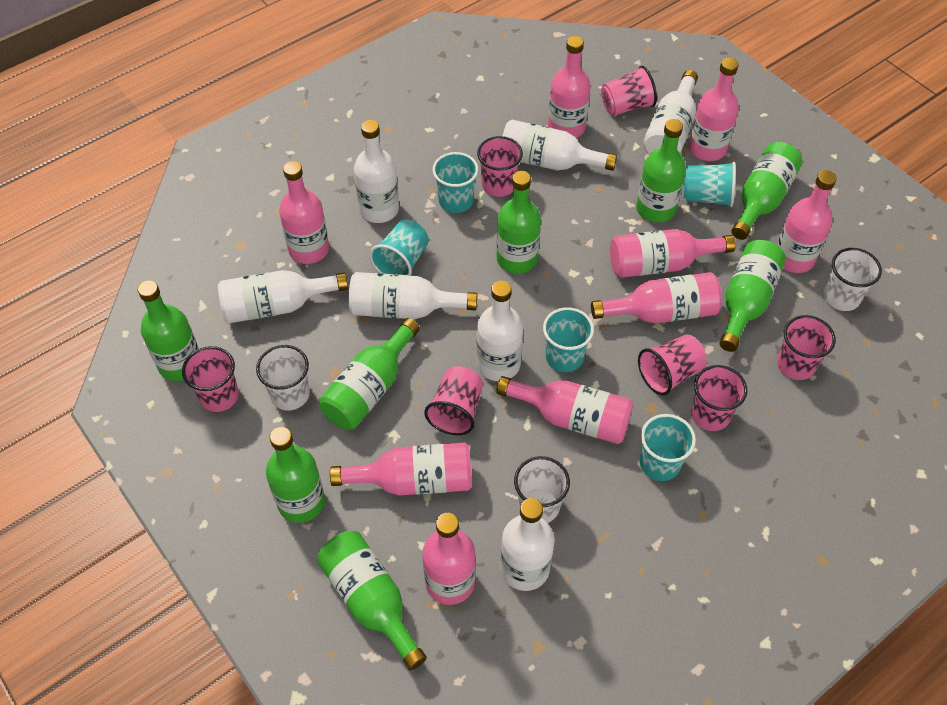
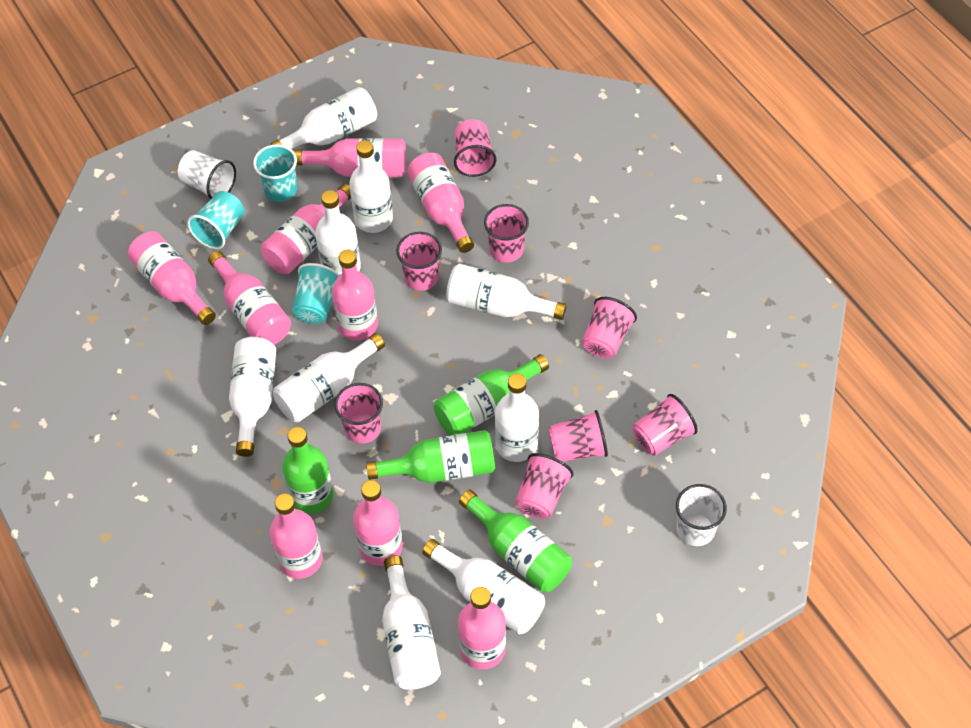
green bottle: 8 -> 4
pink cup: 7 -> 8
turquoise cup: 5 -> 3
white bottle: 7 -> 9
white cup: 3 -> 2

